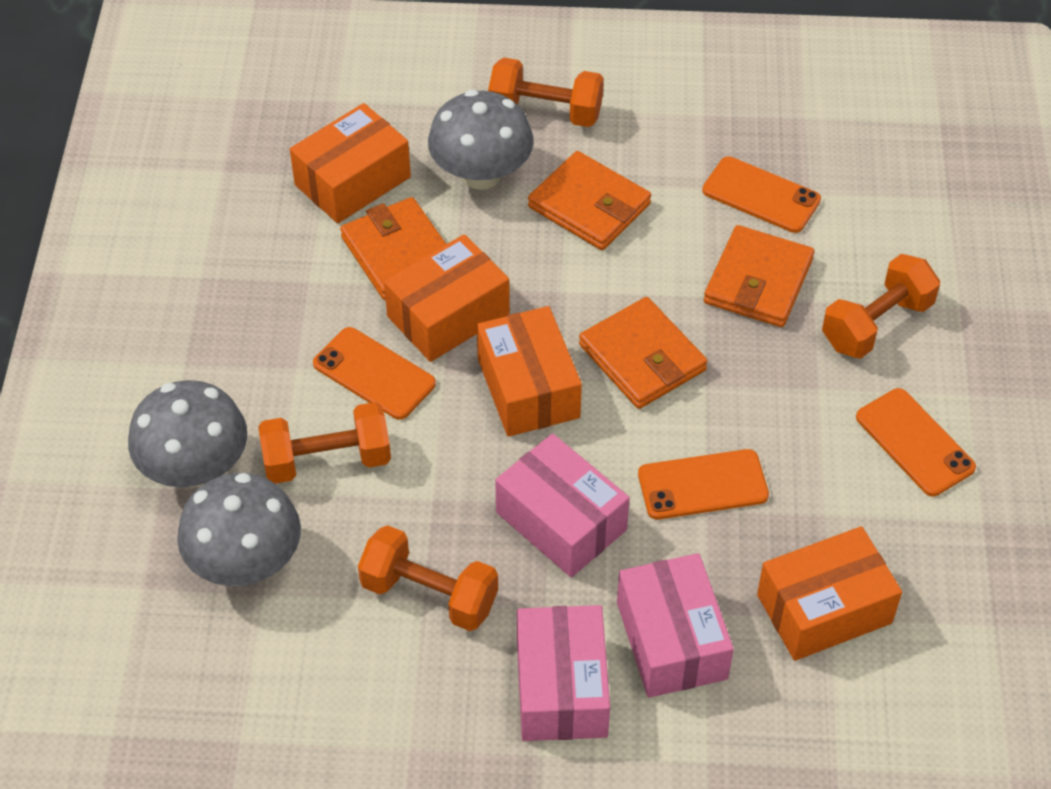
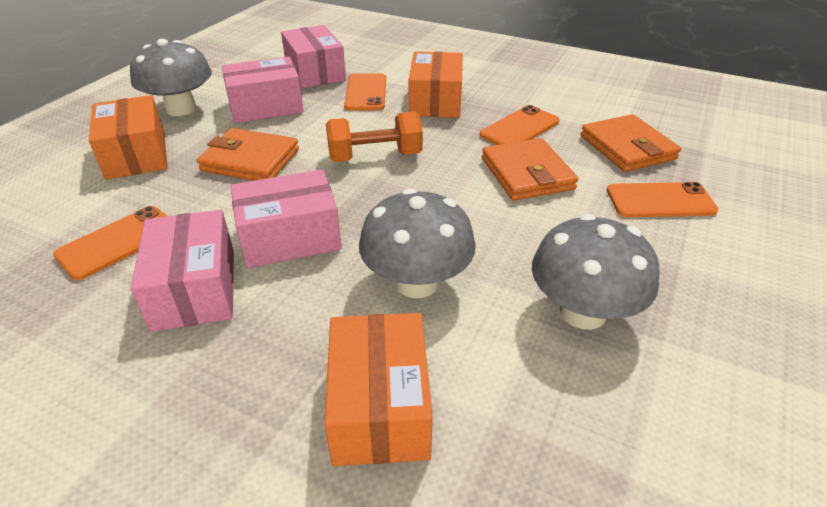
orange box: 4 -> 3
orange dumbbell: 4 -> 1
orange wallet: 4 -> 3
pink box: 3 -> 4

